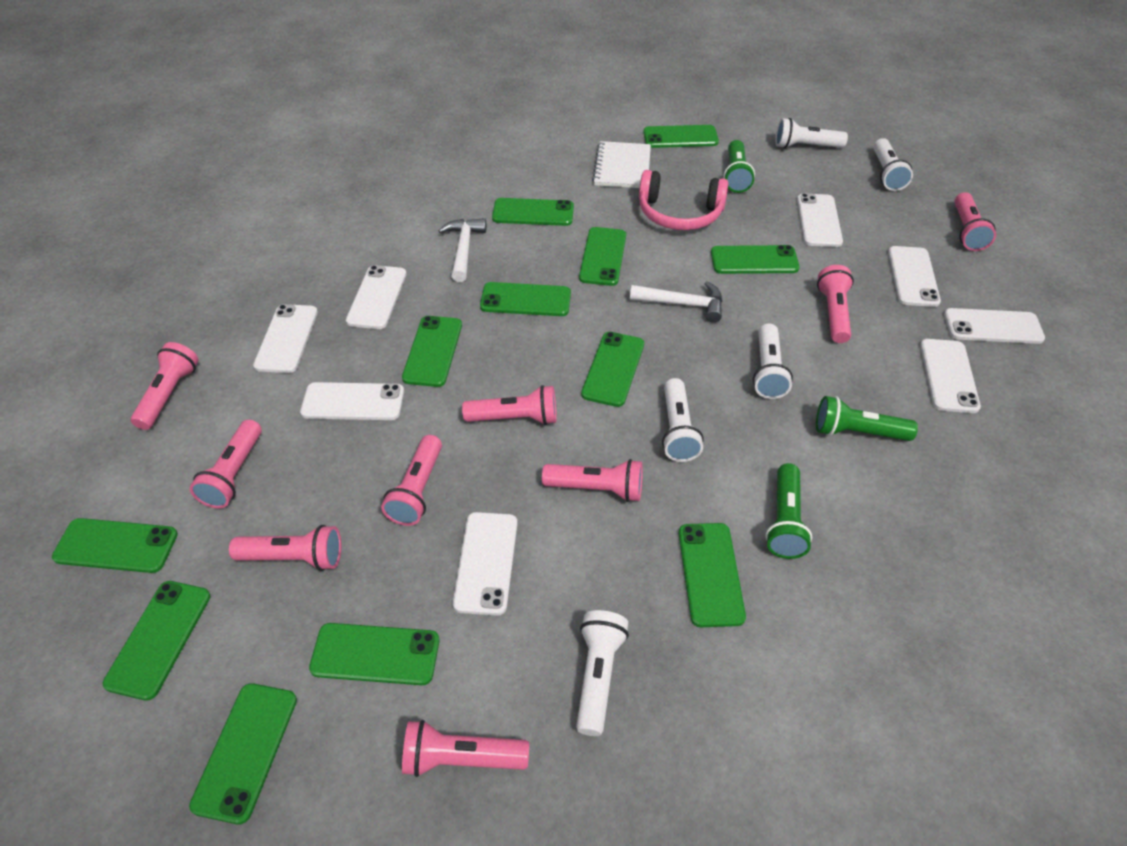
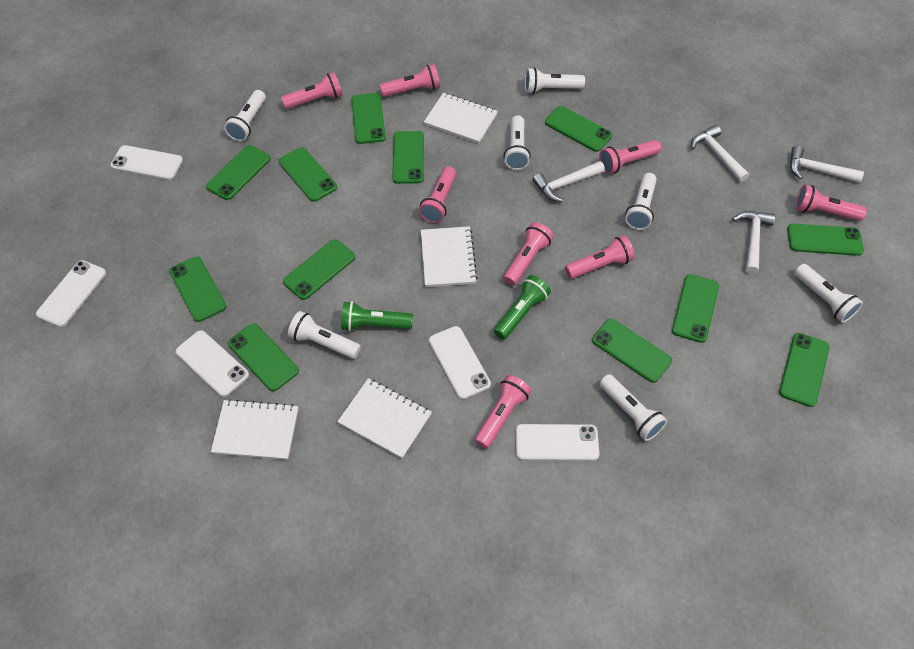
green flashlight: 3 -> 2
pink flashlight: 9 -> 8
pink headphones: 1 -> 0
white flashlight: 5 -> 7
white hammer: 2 -> 4
white notebook: 1 -> 4
white phone: 8 -> 5

